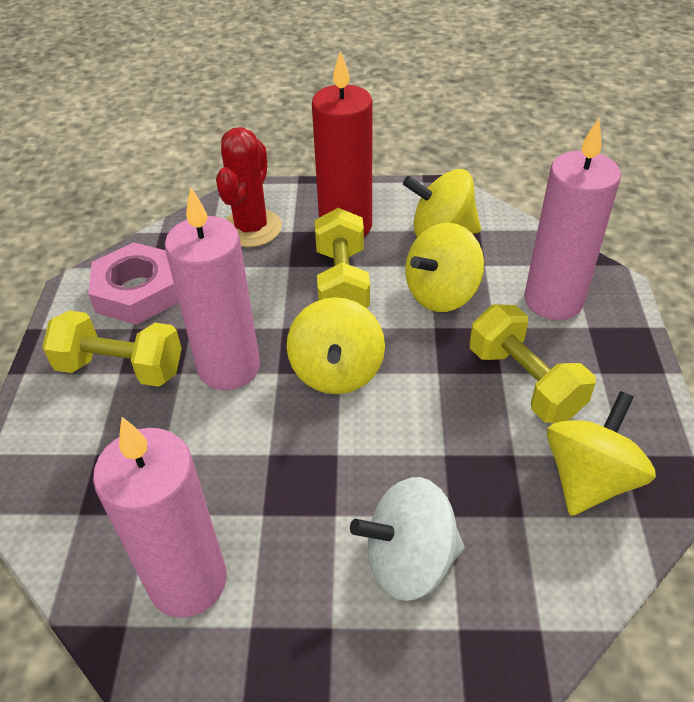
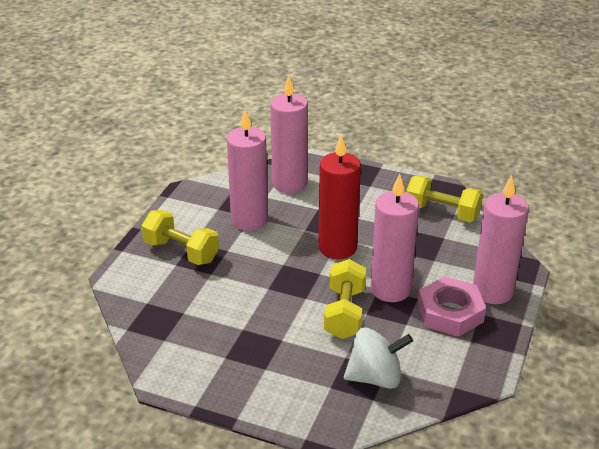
pink candle: 3 -> 4
red cactus: 1 -> 0
yellow spinning top: 4 -> 0

